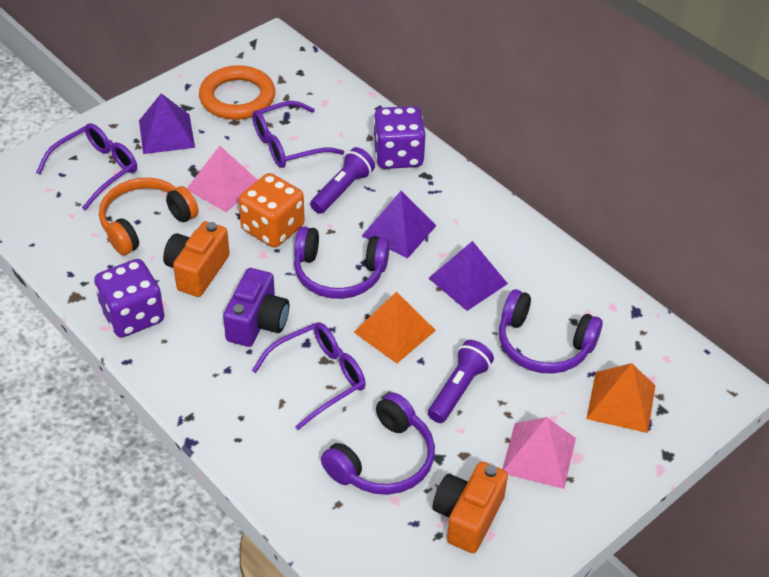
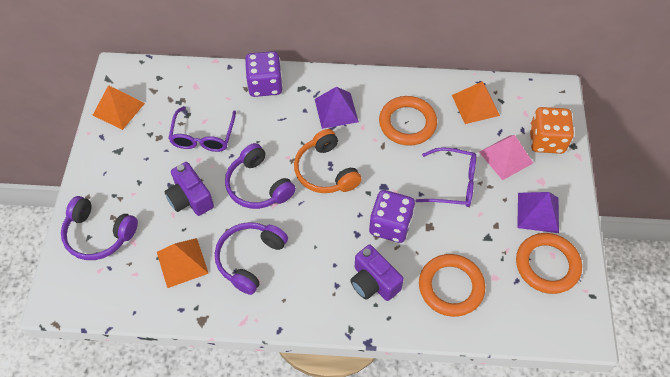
orange camera: 2 -> 0
orange pyramid: 2 -> 3
orange ring: 1 -> 3
pink pyramid: 2 -> 1
purple camera: 1 -> 2
purple flashlight: 2 -> 0
purple glasses: 3 -> 2
purple pyramid: 3 -> 2

